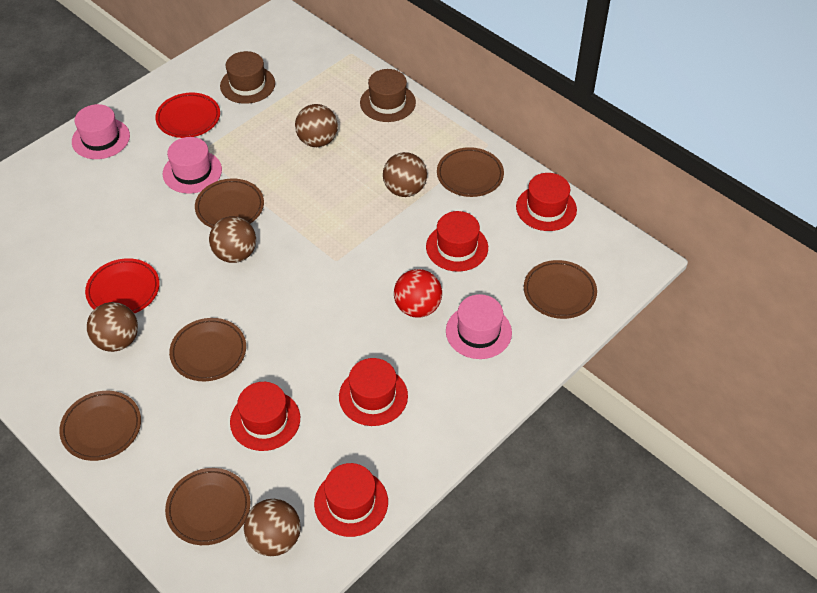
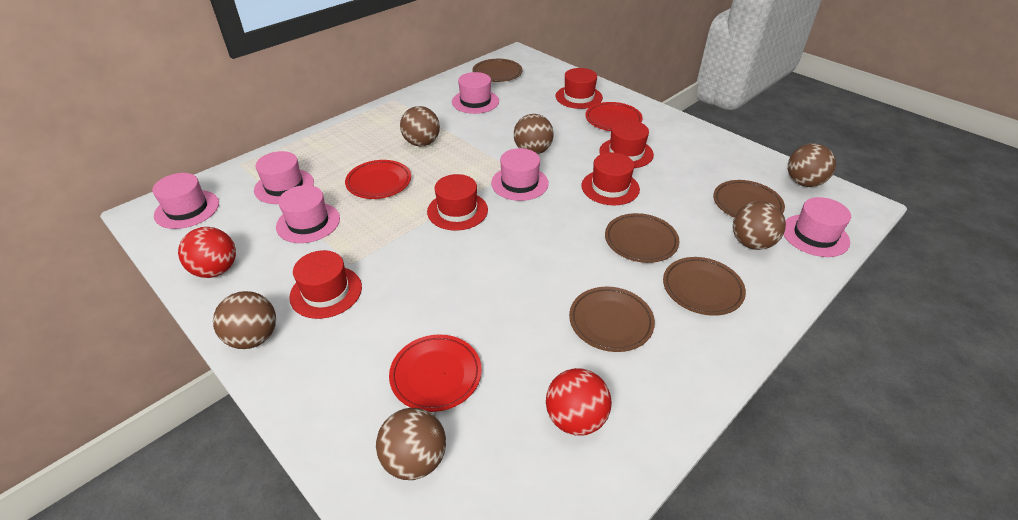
brown ball: 5 -> 6
brown hat: 2 -> 0
brown plate: 6 -> 5
pink hat: 3 -> 6
red ball: 1 -> 2
red plate: 2 -> 3

